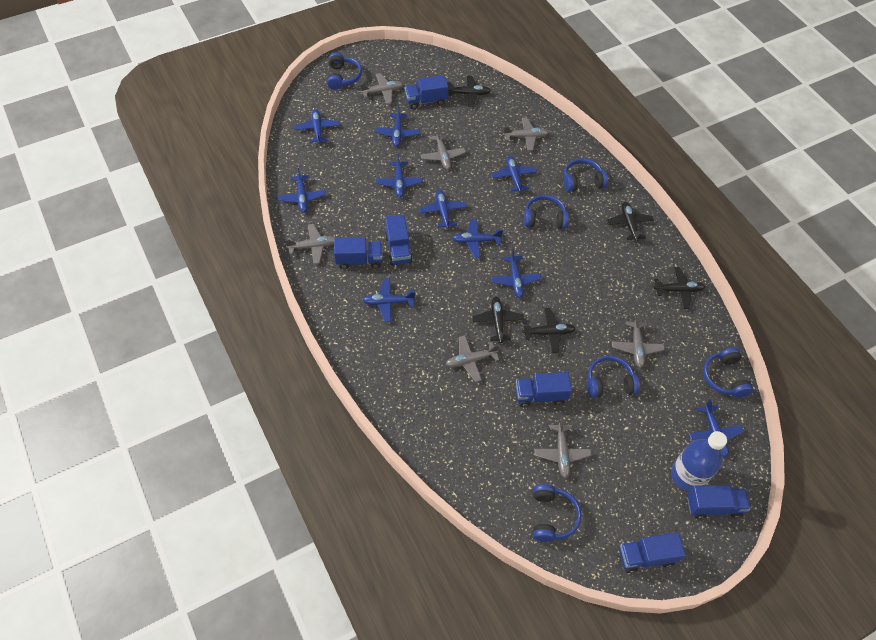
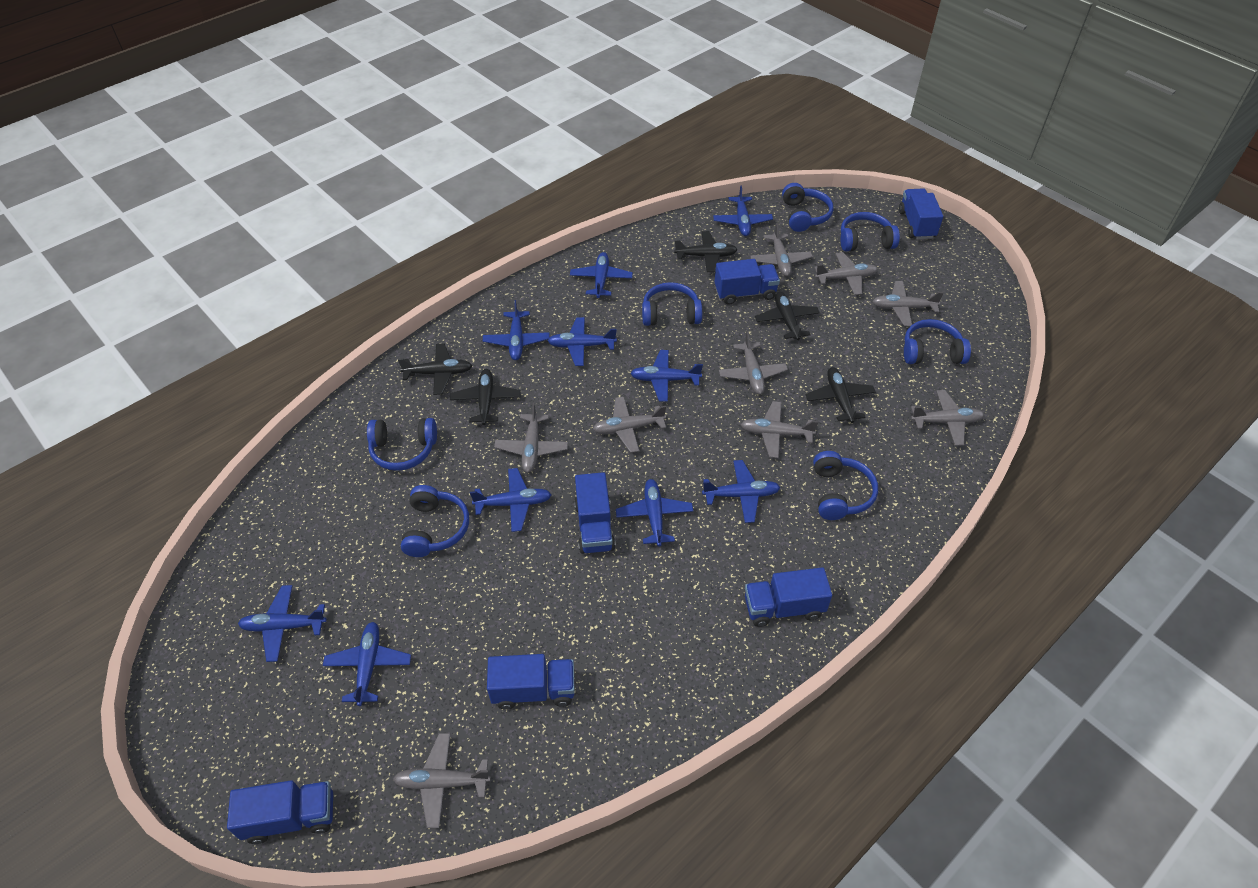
blue bottle: 1 -> 0
blue headphones: 6 -> 7
grey plane: 7 -> 9

